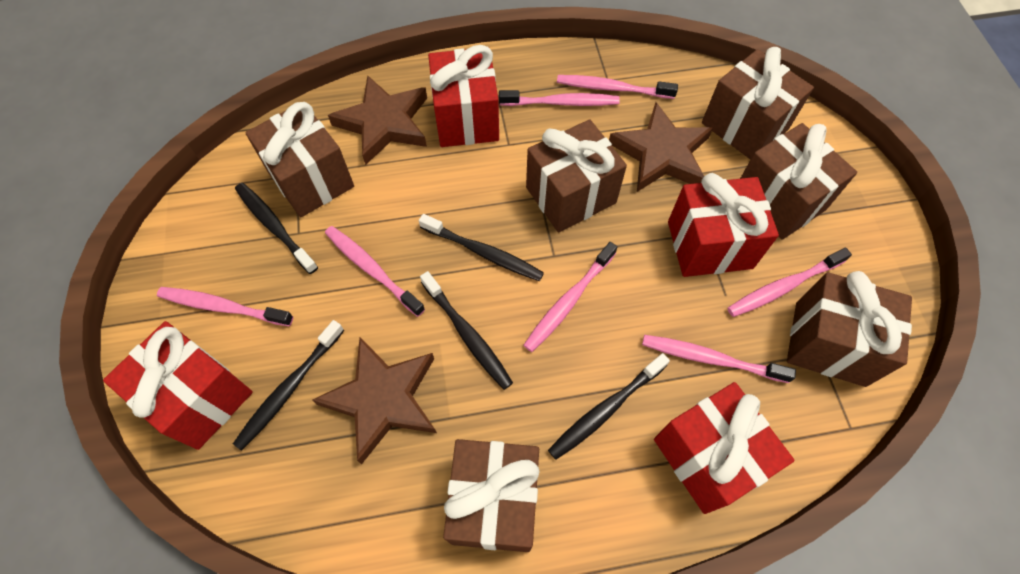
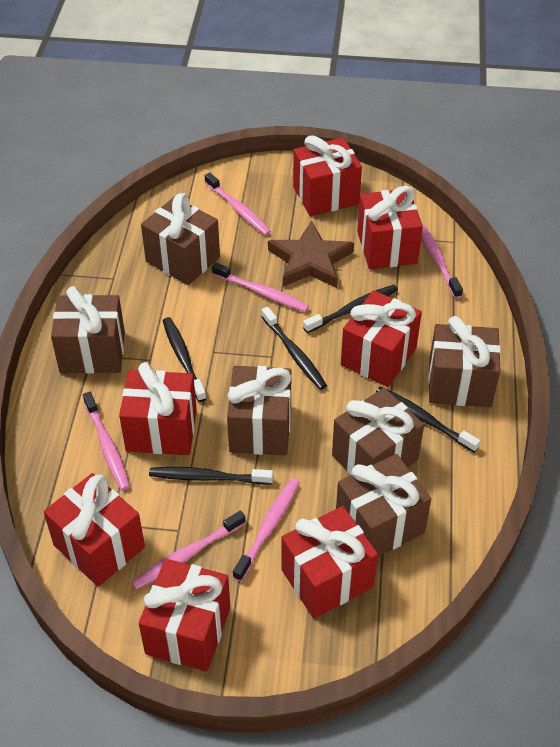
brown star: 3 -> 1
pink toothbrush: 7 -> 6
red gift: 4 -> 7

